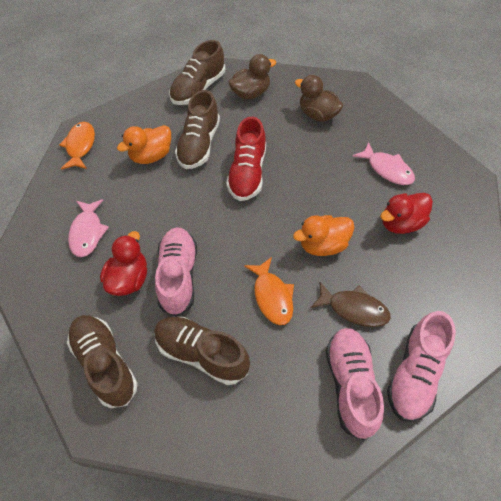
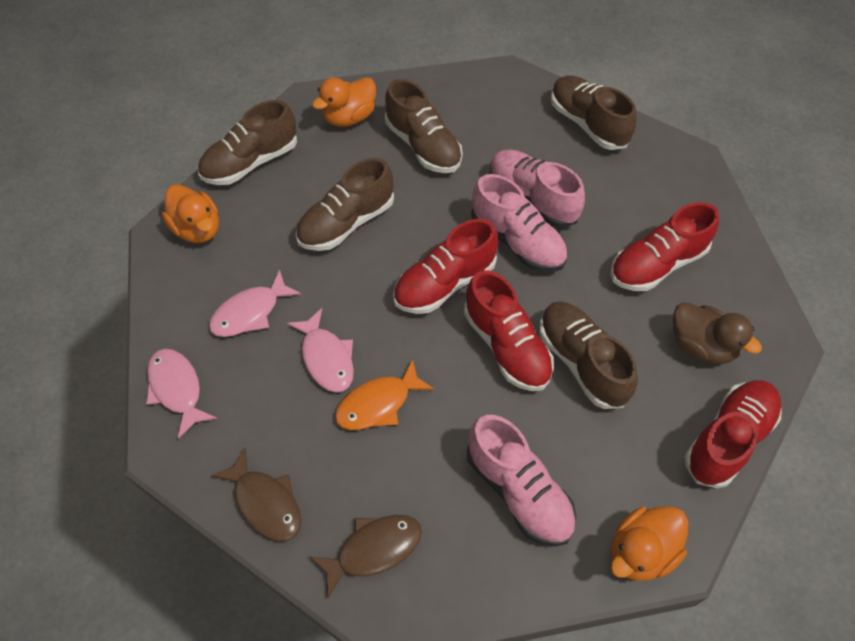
brown duck: 2 -> 1
brown fish: 1 -> 2
brown shoe: 4 -> 5
orange duck: 2 -> 3
orange fish: 2 -> 1
pink fish: 2 -> 3
red duck: 2 -> 0
red shoe: 1 -> 4

